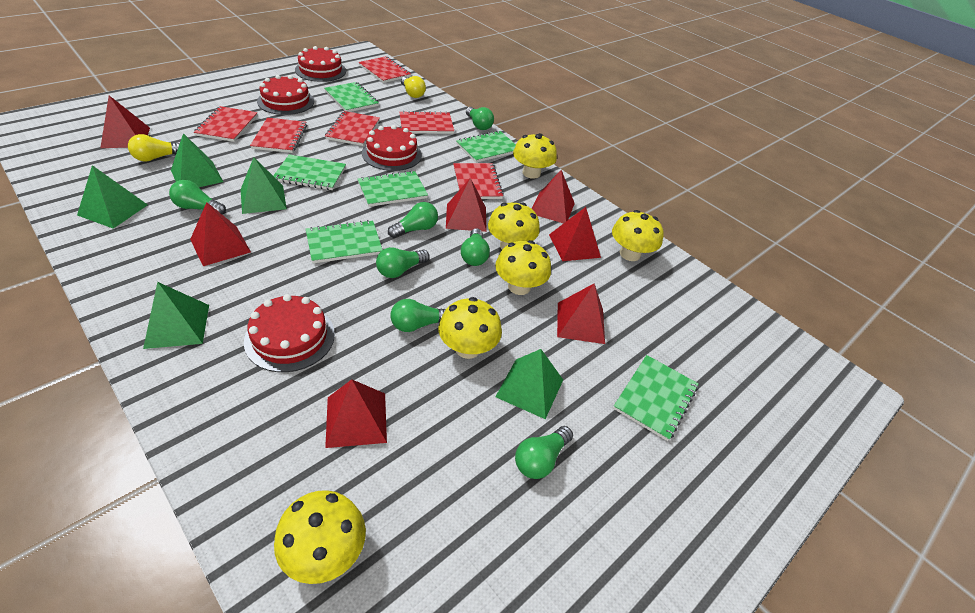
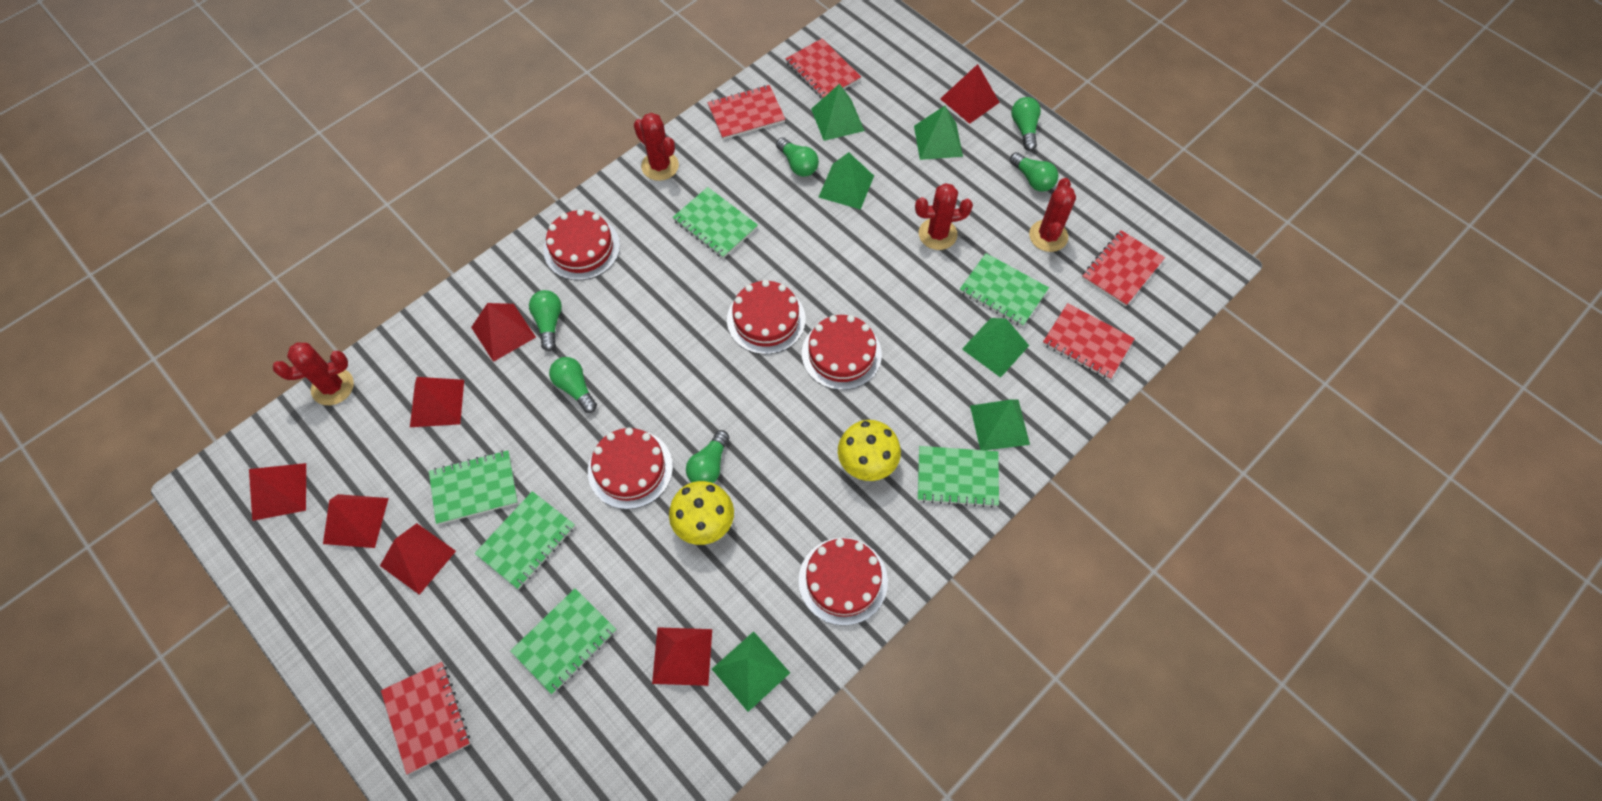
green light bulb: 7 -> 6
green pyramid: 5 -> 6
red cactus: 0 -> 4
red cake: 4 -> 5
red notebook: 6 -> 5
yellow light bulb: 2 -> 0
yellow mushroom: 6 -> 2

